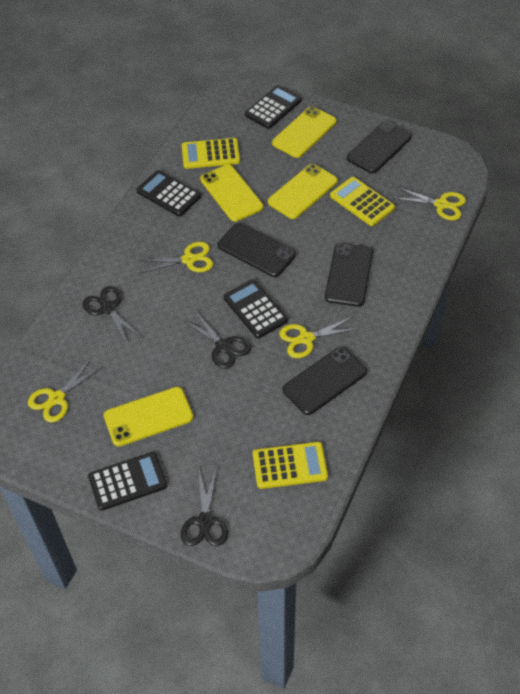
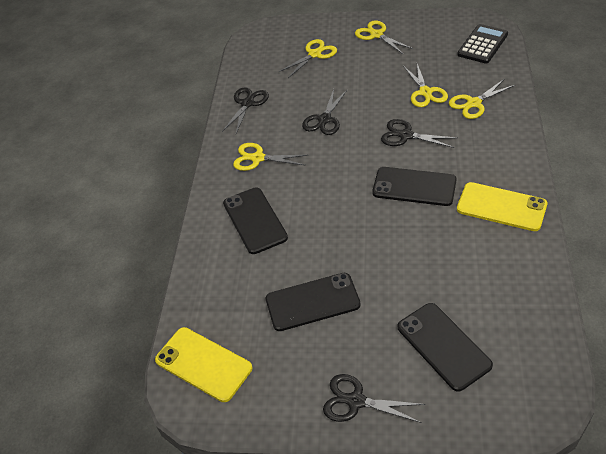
black calculator: 4 -> 1
black scissors: 3 -> 4
yellow calculator: 3 -> 0
yellow phone: 4 -> 2
yellow scissors: 4 -> 5

